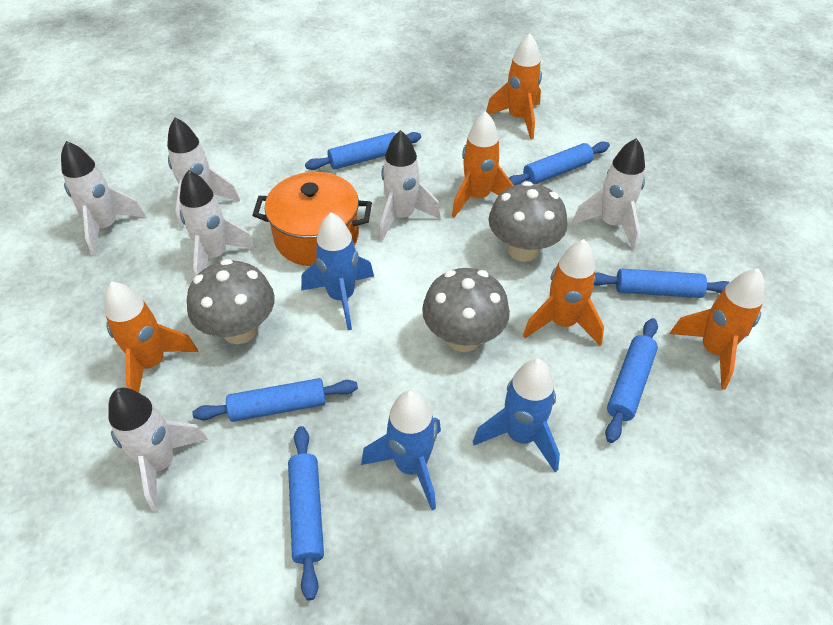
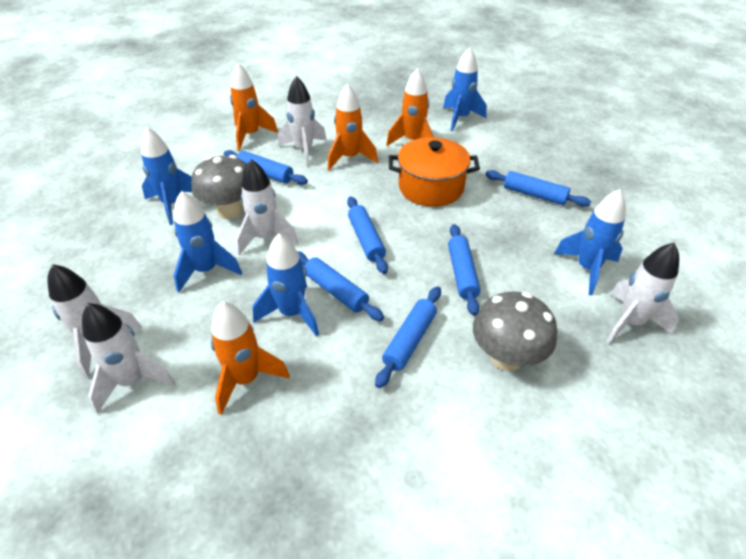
blue rocket: 3 -> 5
grey mushroom: 3 -> 2
orange rocket: 5 -> 4
white rocket: 6 -> 5

